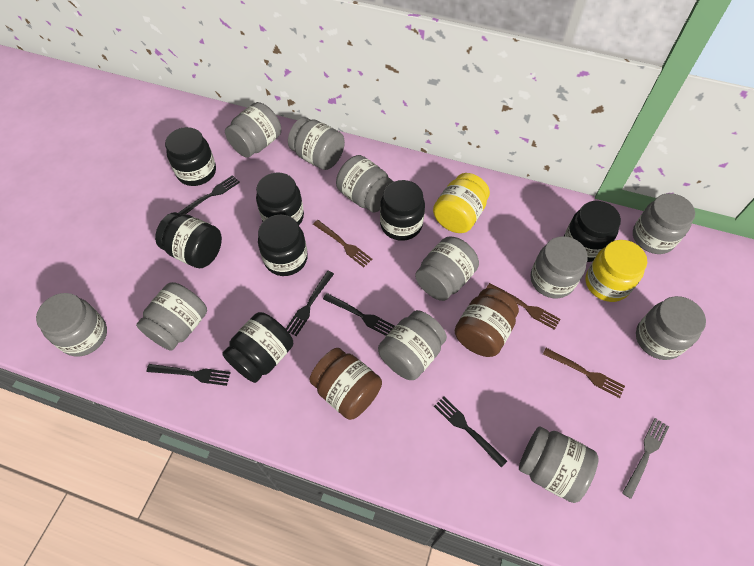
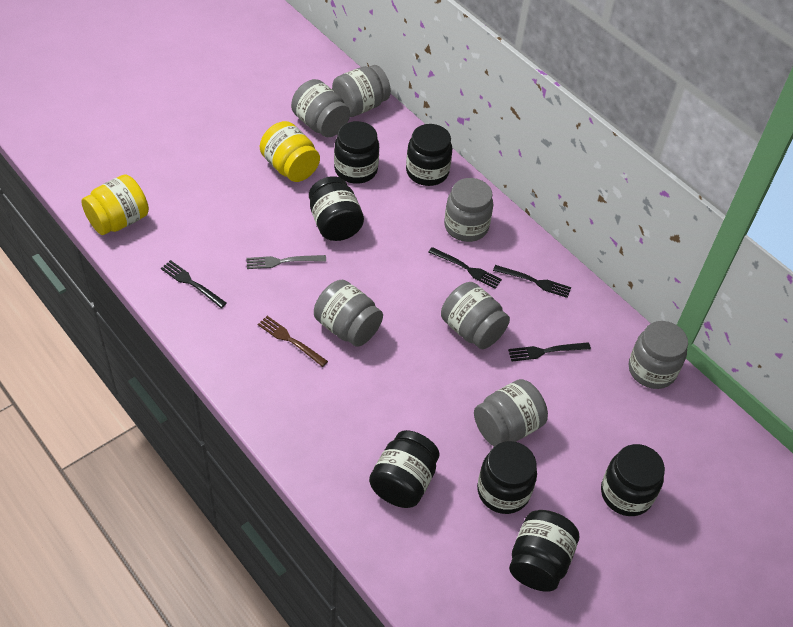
black fork: 5 -> 4
brown fork: 3 -> 1
brown jar: 2 -> 0
grey jar: 11 -> 7

